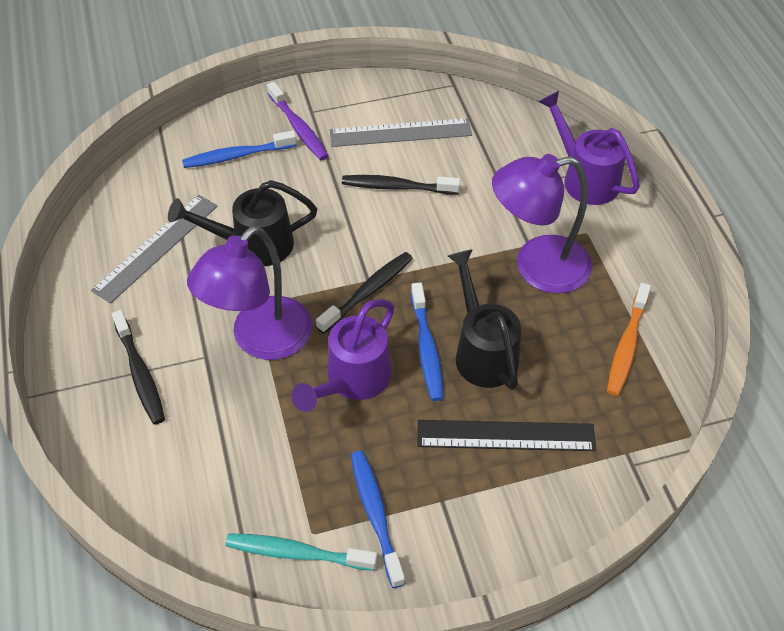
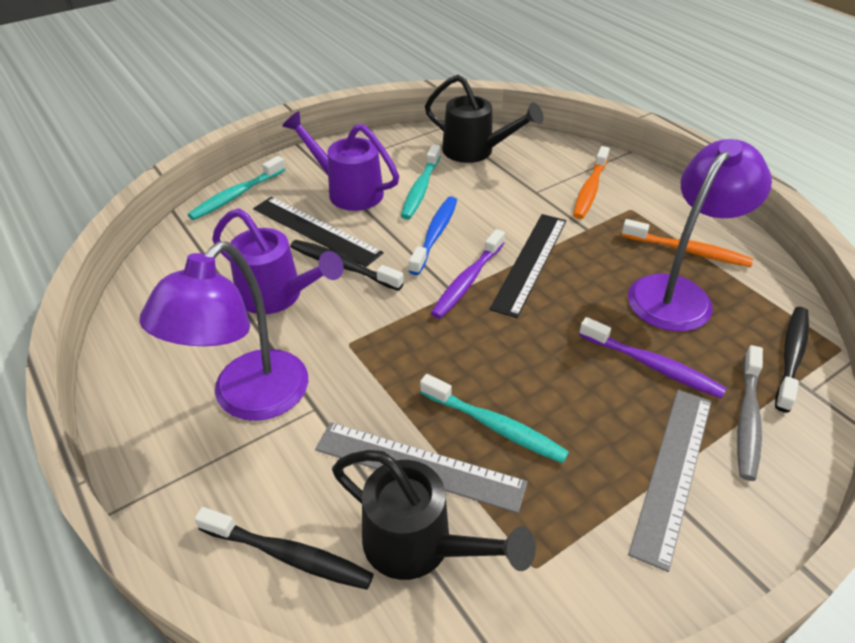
black ruler: 1 -> 2
blue toothbrush: 3 -> 1
grey toothbrush: 0 -> 1
orange toothbrush: 1 -> 2
purple toothbrush: 1 -> 2
turquoise toothbrush: 1 -> 3

